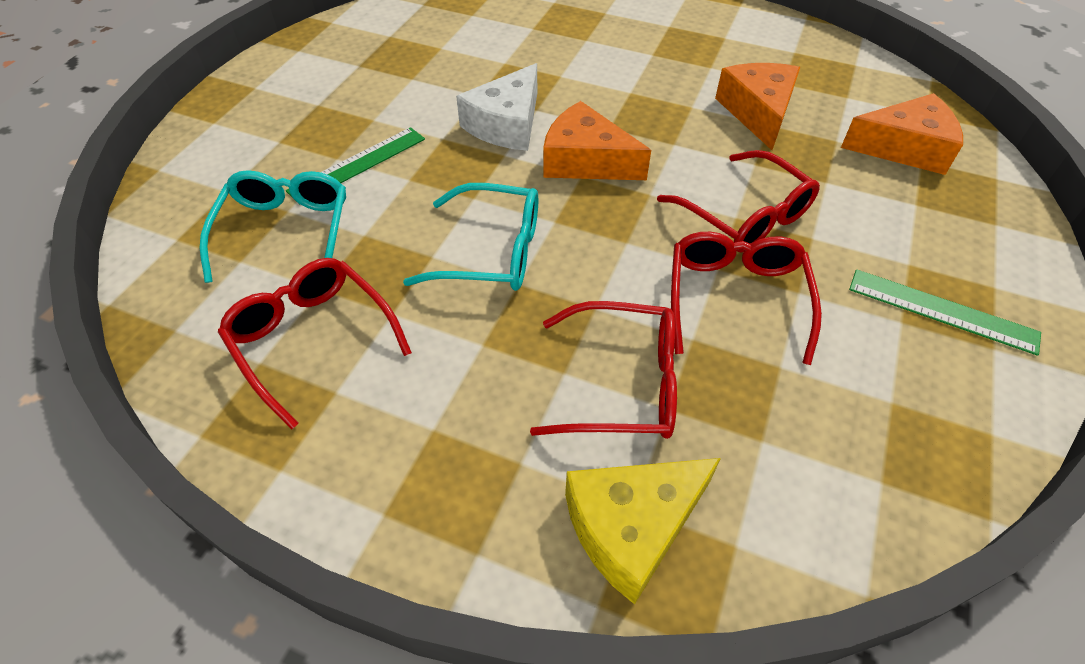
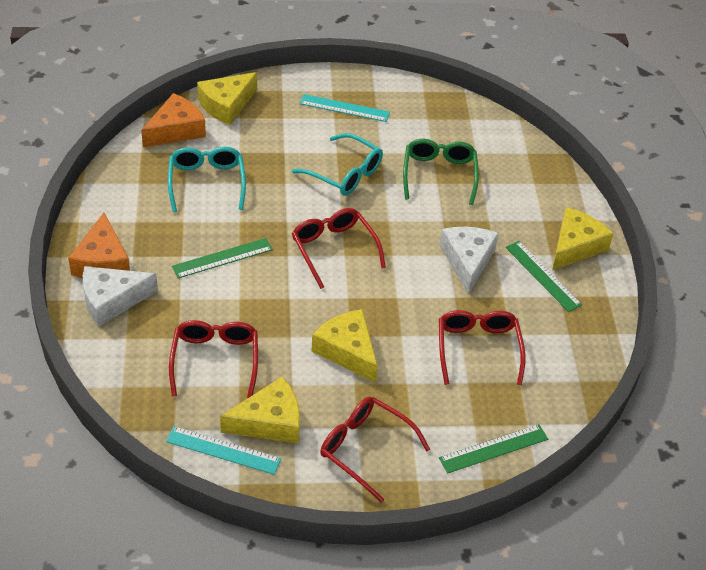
green glasses: 0 -> 1
green ruler: 2 -> 3
orange cheese: 3 -> 2
turquoise ruler: 0 -> 2
white cheese: 1 -> 2
yellow cheese: 1 -> 4

